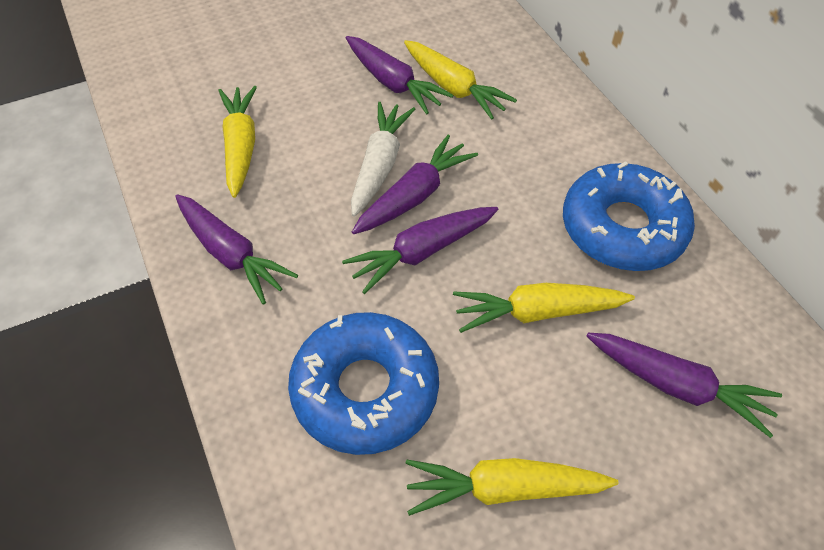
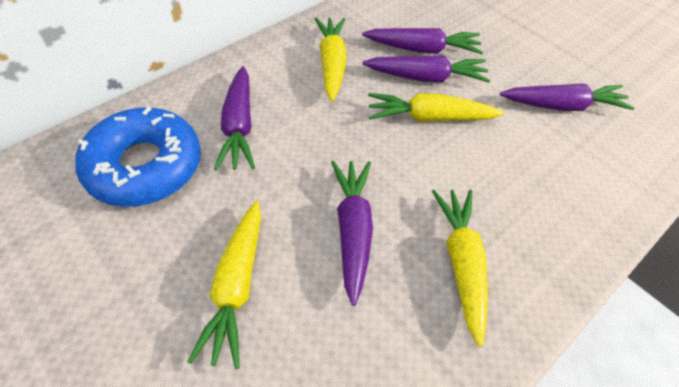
blue donut: 2 -> 1
white carrot: 1 -> 0

